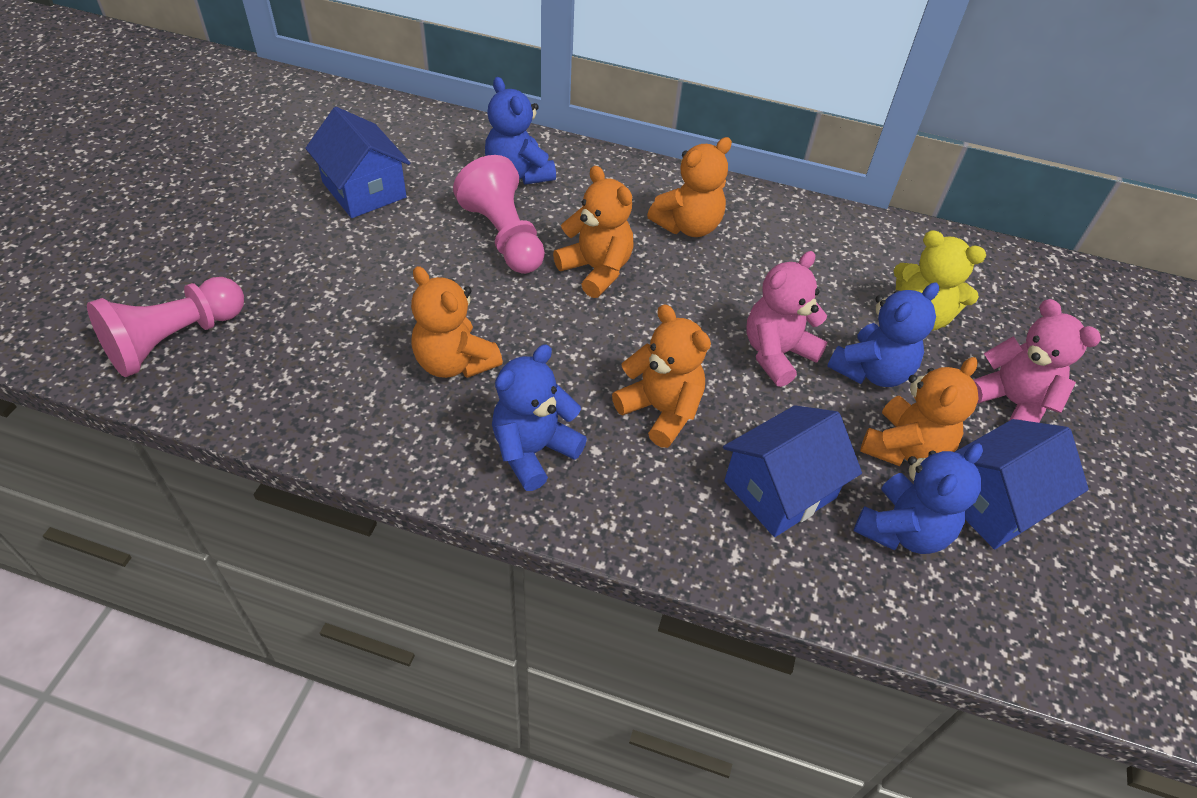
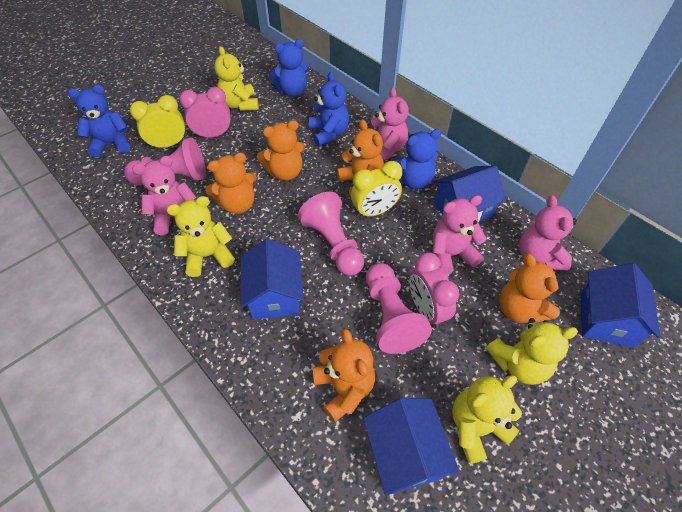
blue house: 3 -> 4
pink clock: 0 -> 2
pink pawn: 2 -> 3
pink teddy bear: 2 -> 4
yellow clock: 0 -> 2
yellow teddy bear: 1 -> 4

